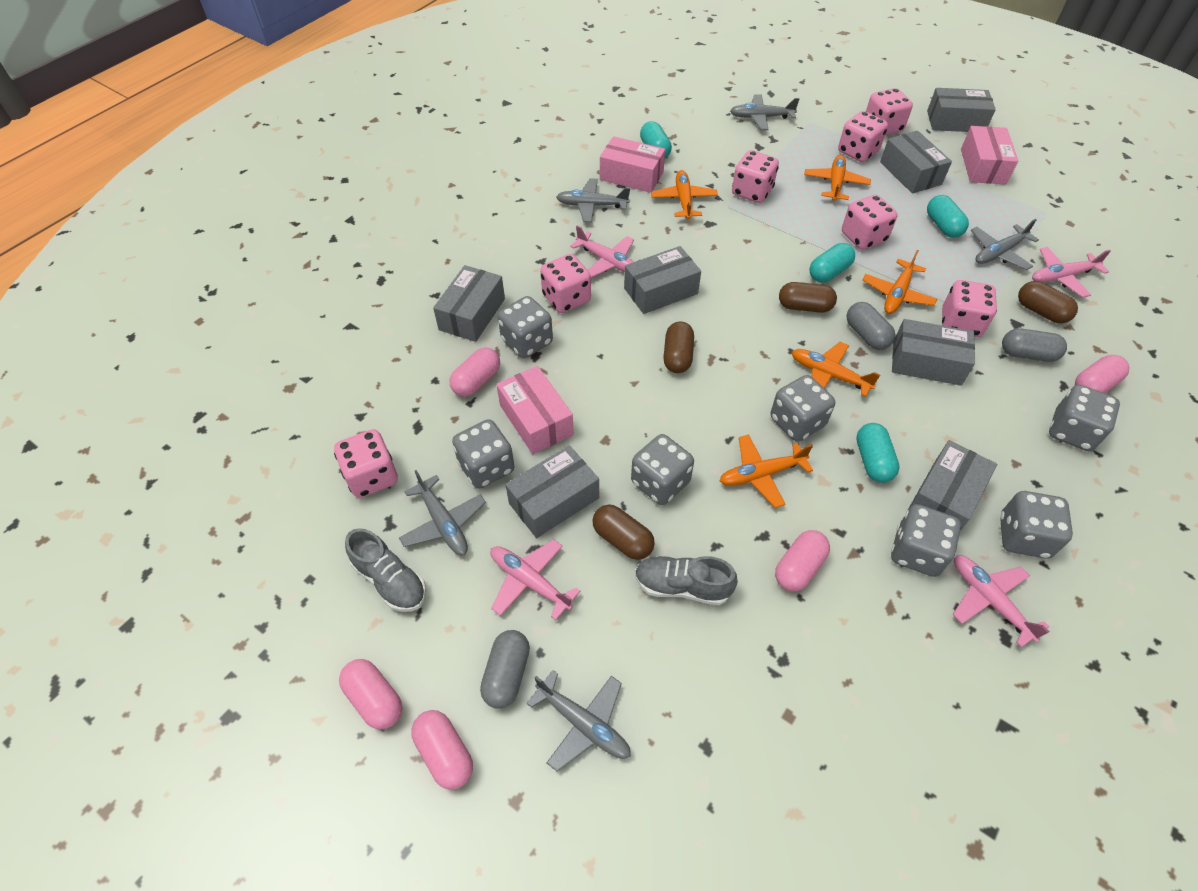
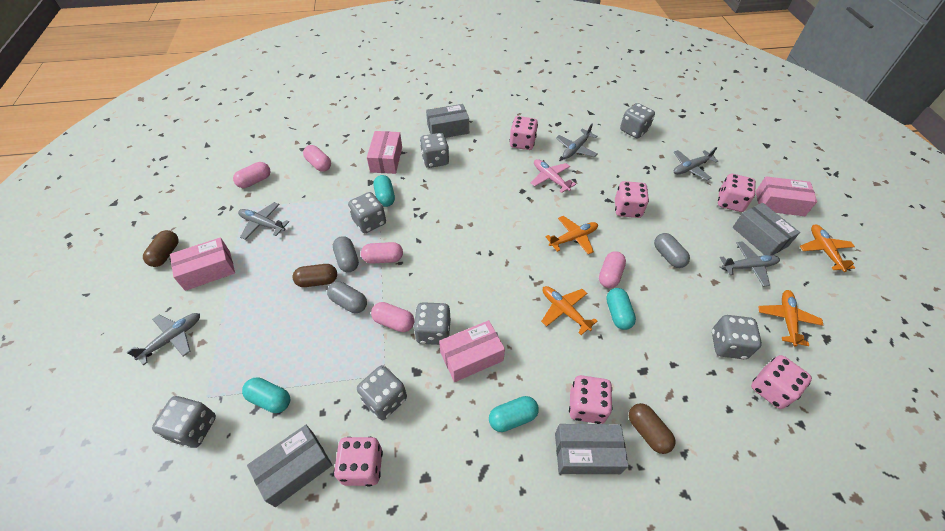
brown capsule: 4 -> 3
grey box: 7 -> 4
grey shoe: 2 -> 0
orange plane: 5 -> 4
pink box: 3 -> 4
pink dice: 7 -> 6
pink plane: 4 -> 1

